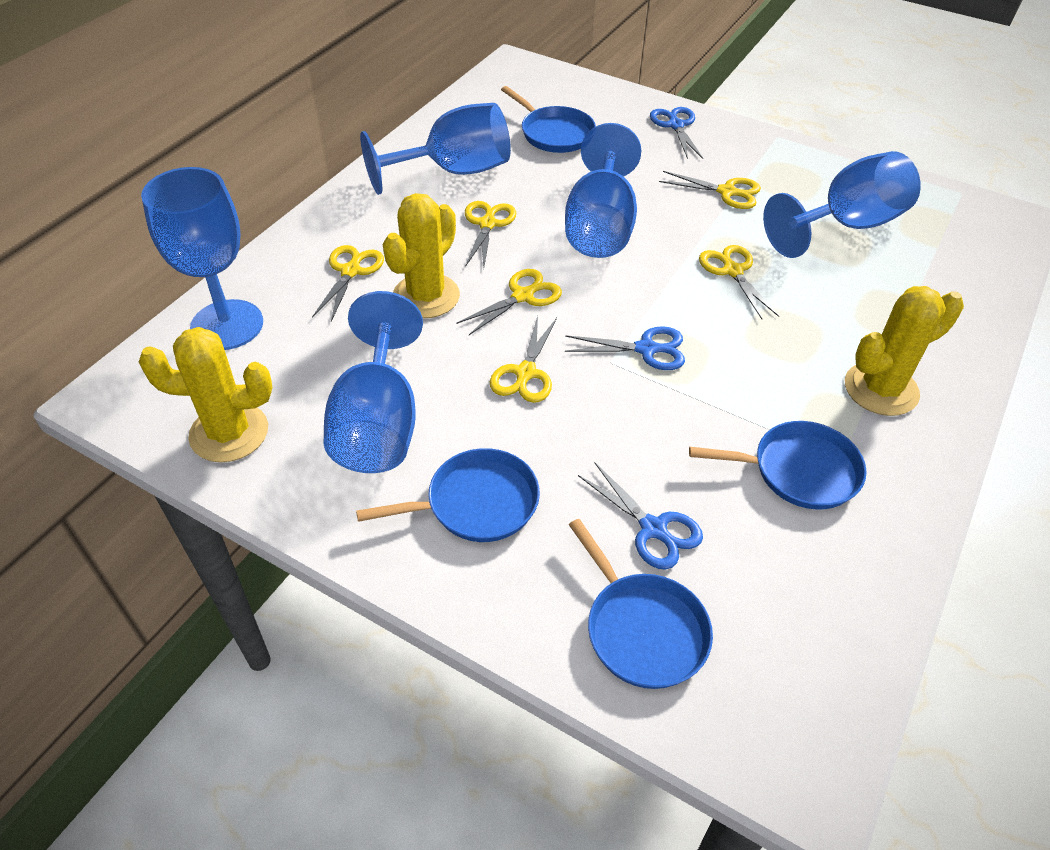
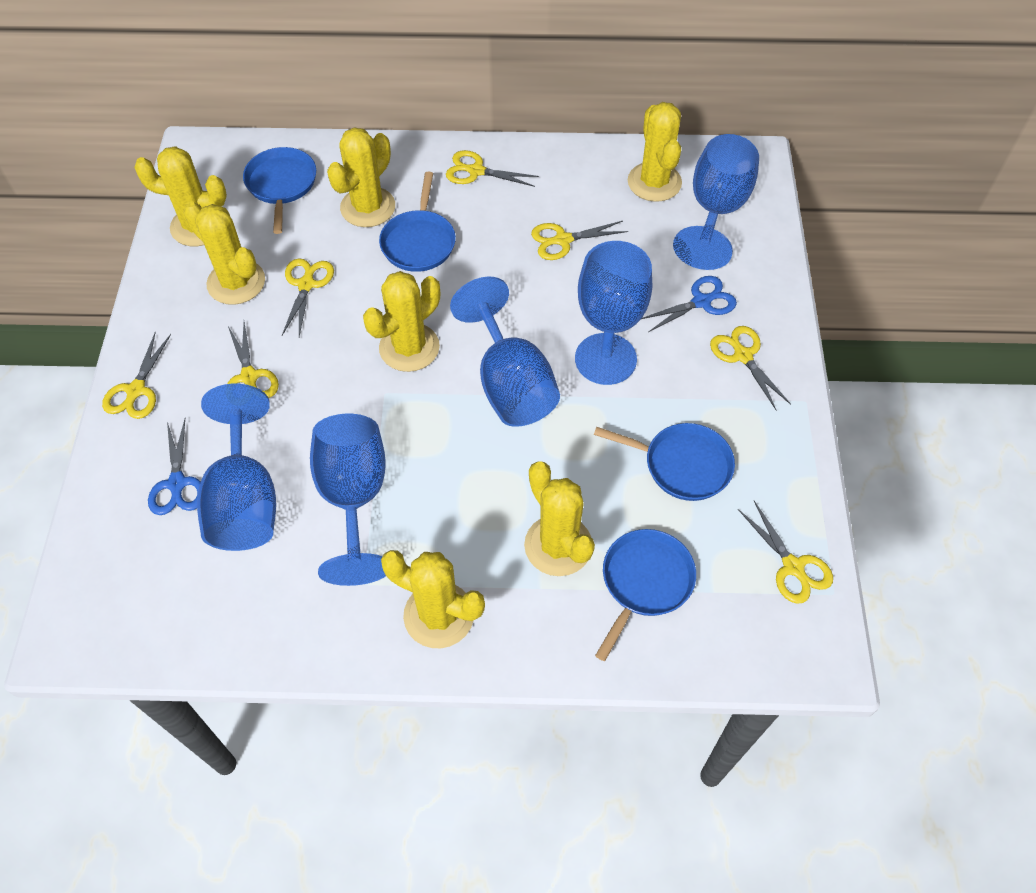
blue scissors: 3 -> 2
yellow cactus: 3 -> 7
yellow scissors: 6 -> 7

